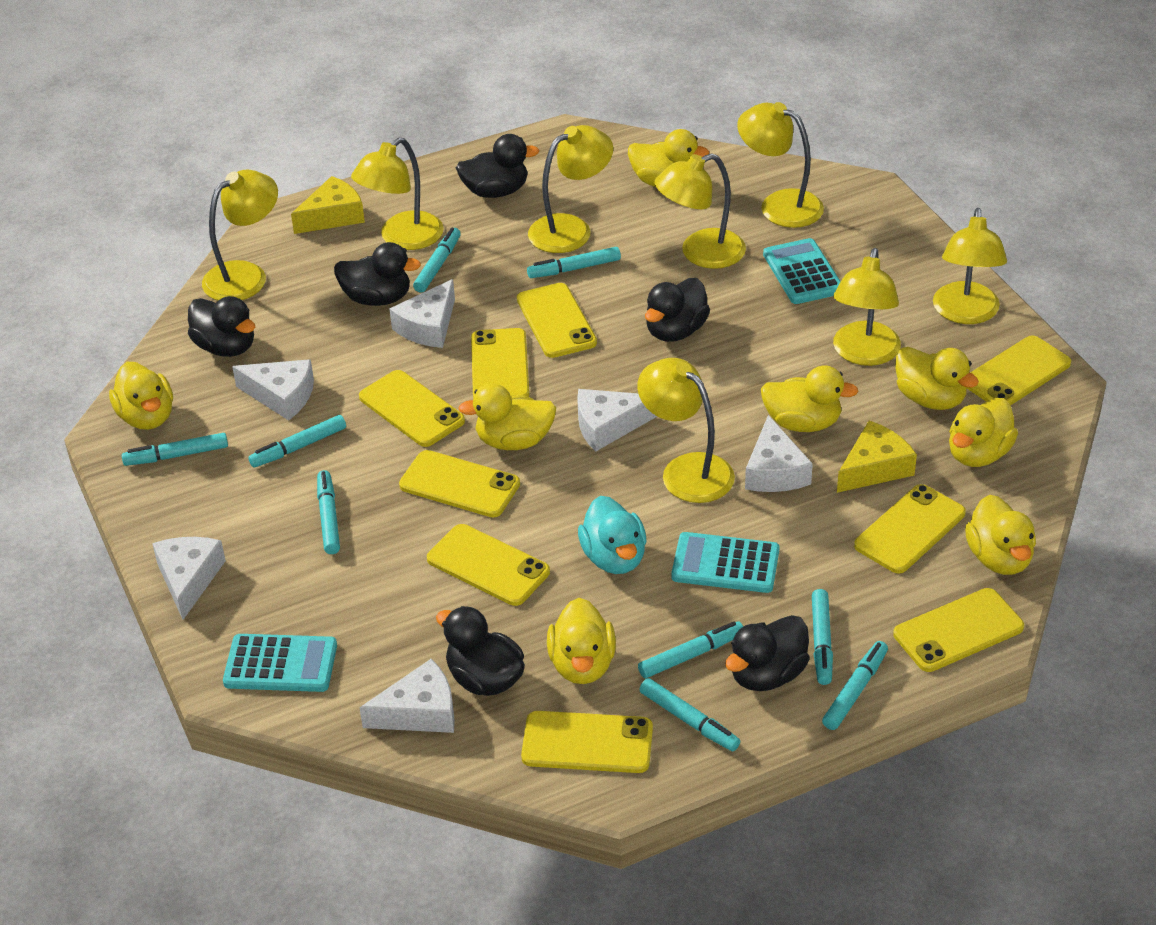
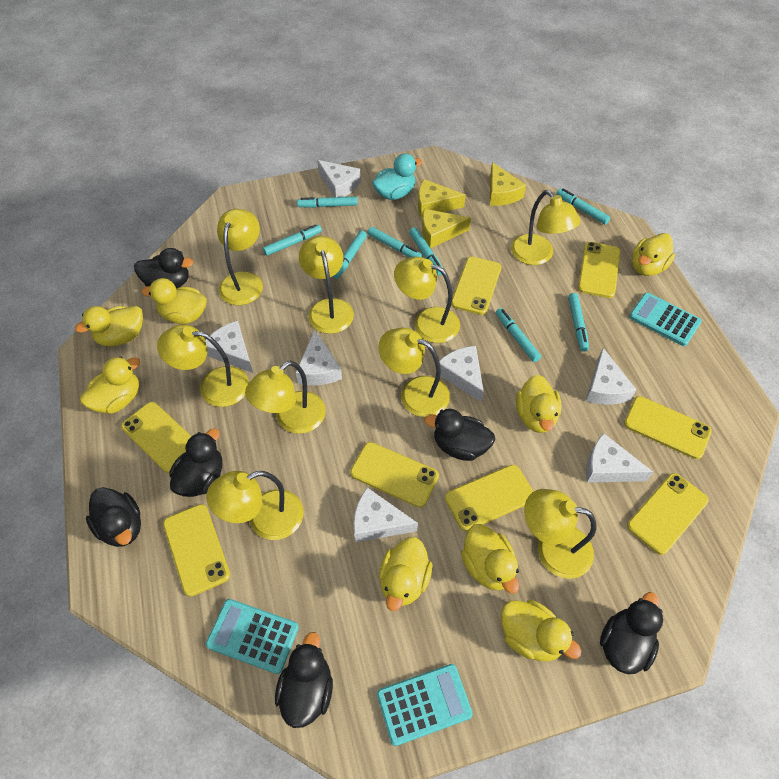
turquoise marker: 9 -> 8
white cheese: 6 -> 7
yellow cheese: 2 -> 3
yellow lamp: 8 -> 9
yellow phone: 9 -> 8

